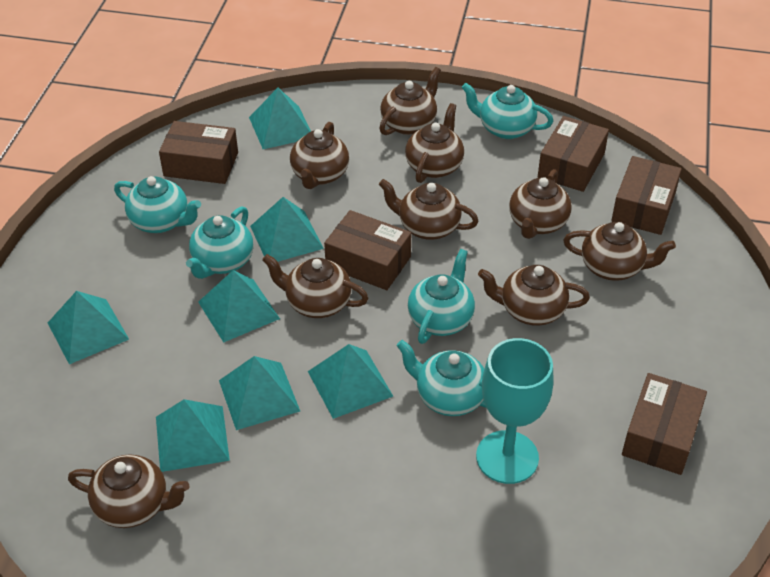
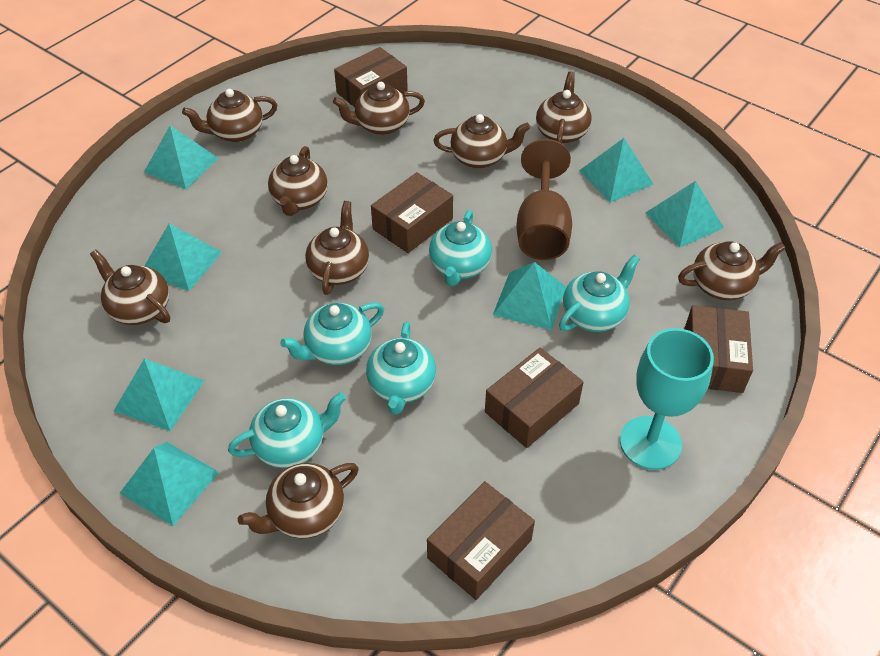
brown goblet: 0 -> 1

